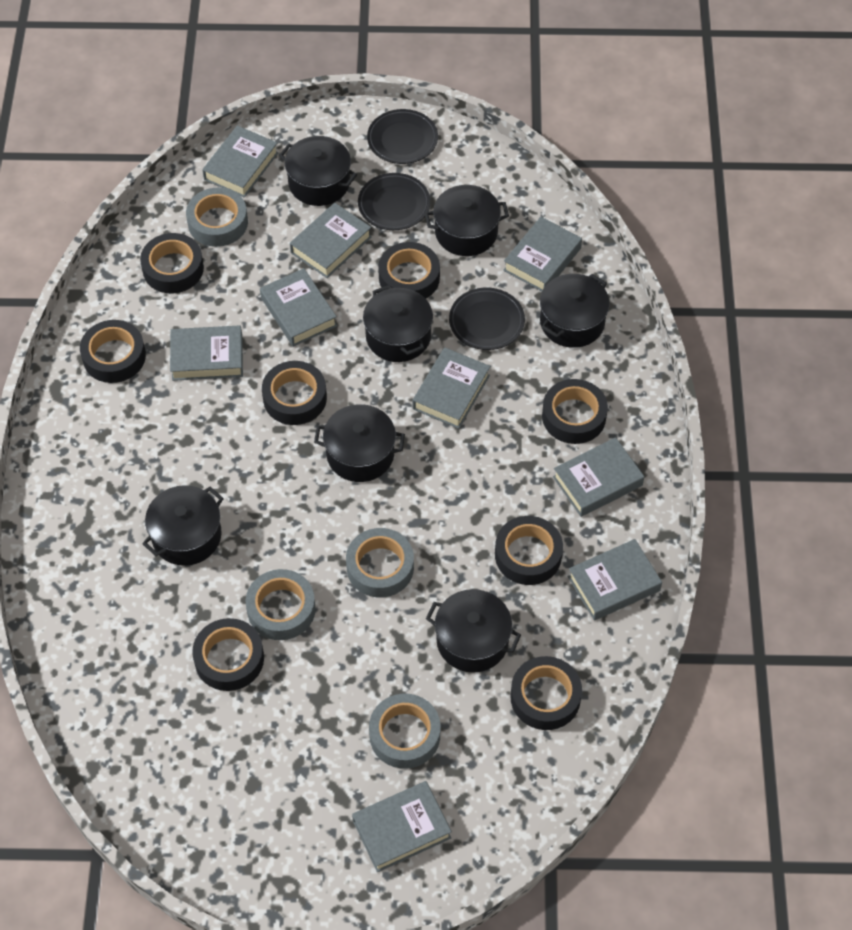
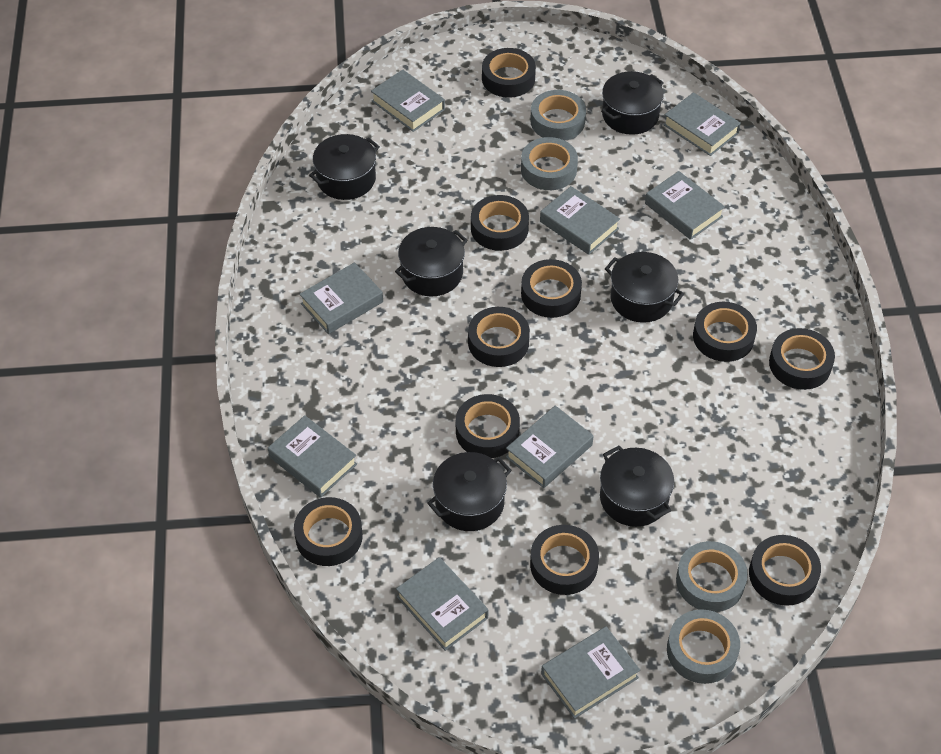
black plate: 3 -> 0
black pot: 7 -> 6
black tape: 8 -> 10

